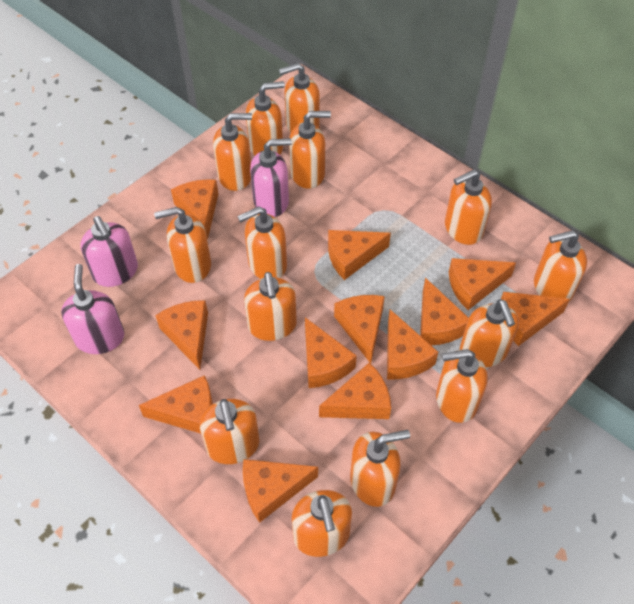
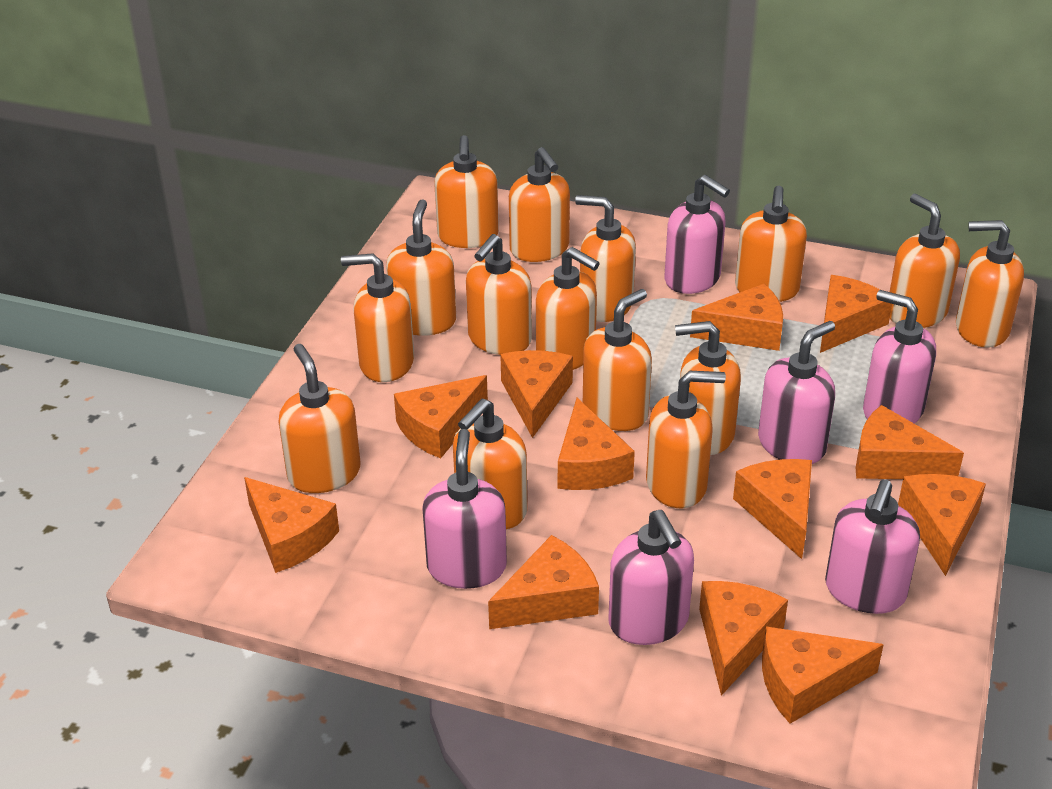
orange soap dispenser: 14 -> 15
pink soap dispenser: 3 -> 6

